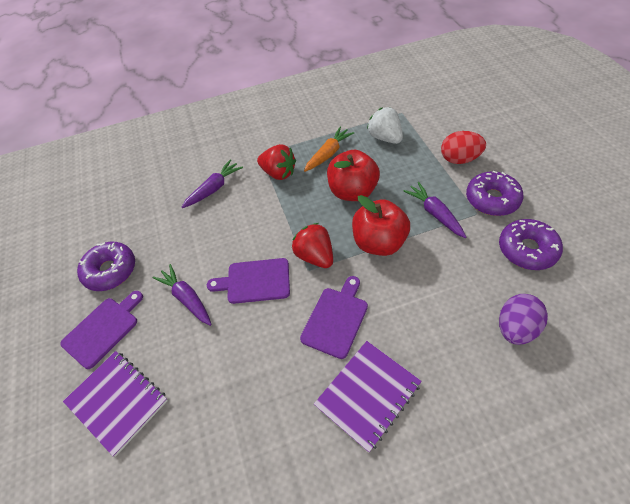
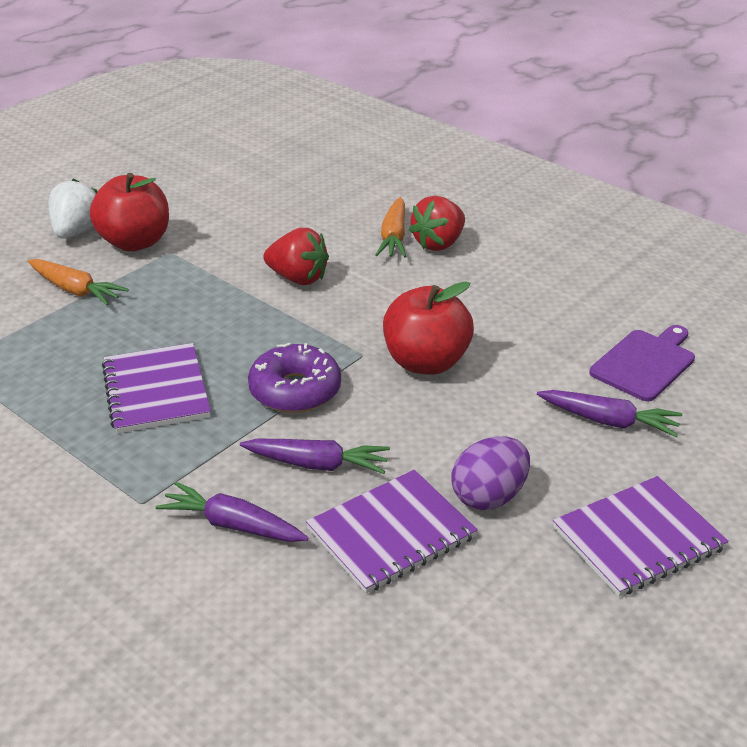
orange carrot: 1 -> 2
purple cutting board: 3 -> 1
purple donut: 3 -> 1
purple notebook: 2 -> 3
red egg: 1 -> 0

